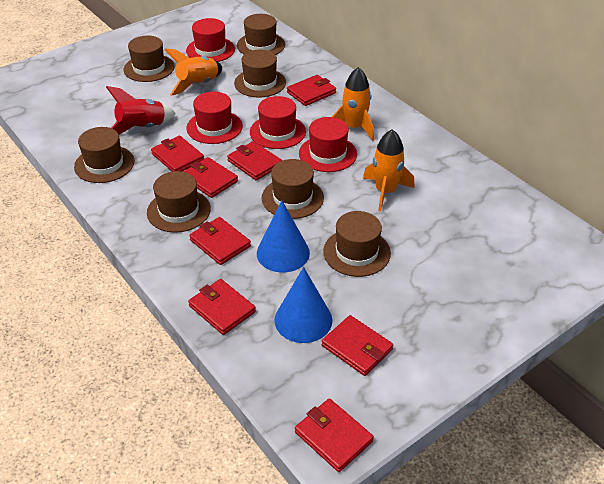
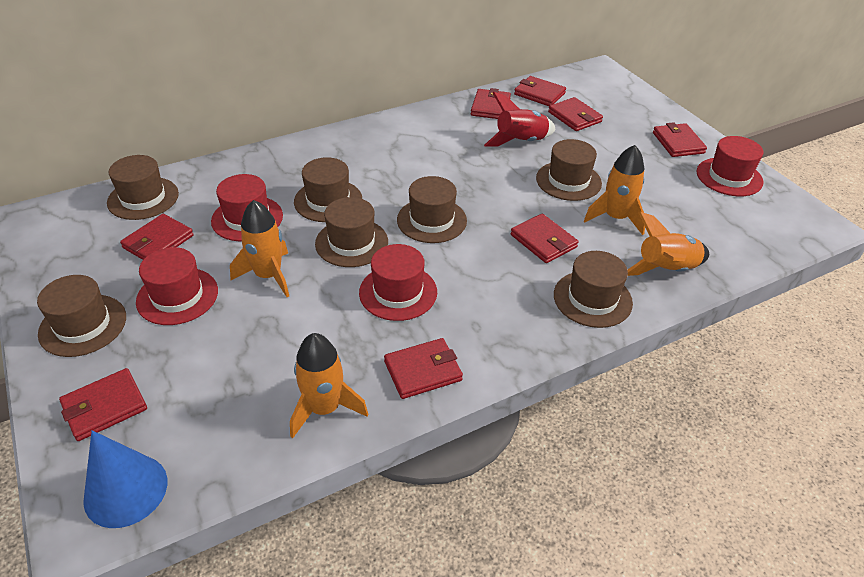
blue cone: 2 -> 1
orange rocket: 3 -> 4

